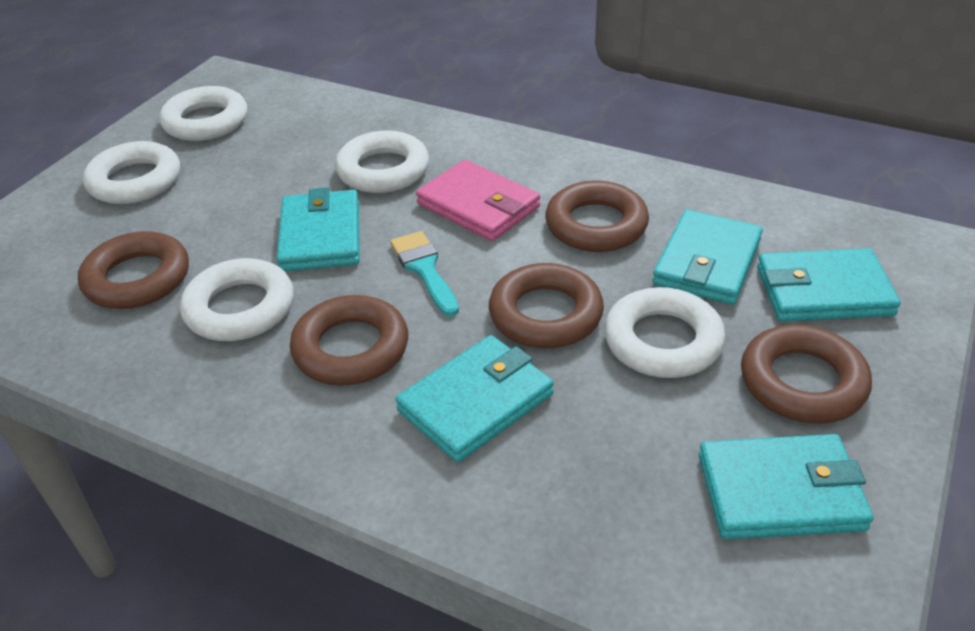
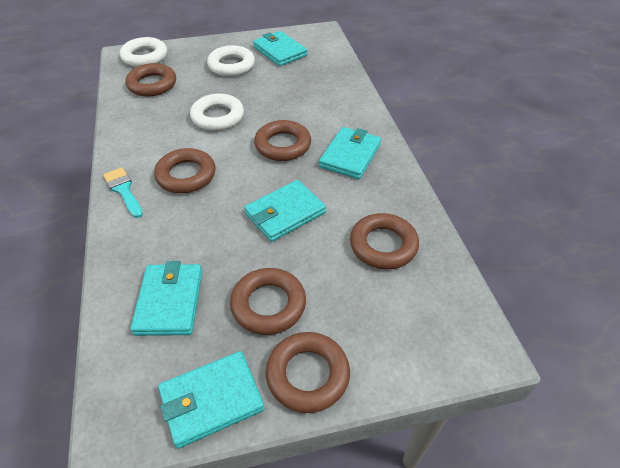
brown ring: 5 -> 6
pink wallet: 1 -> 0
white ring: 5 -> 3

